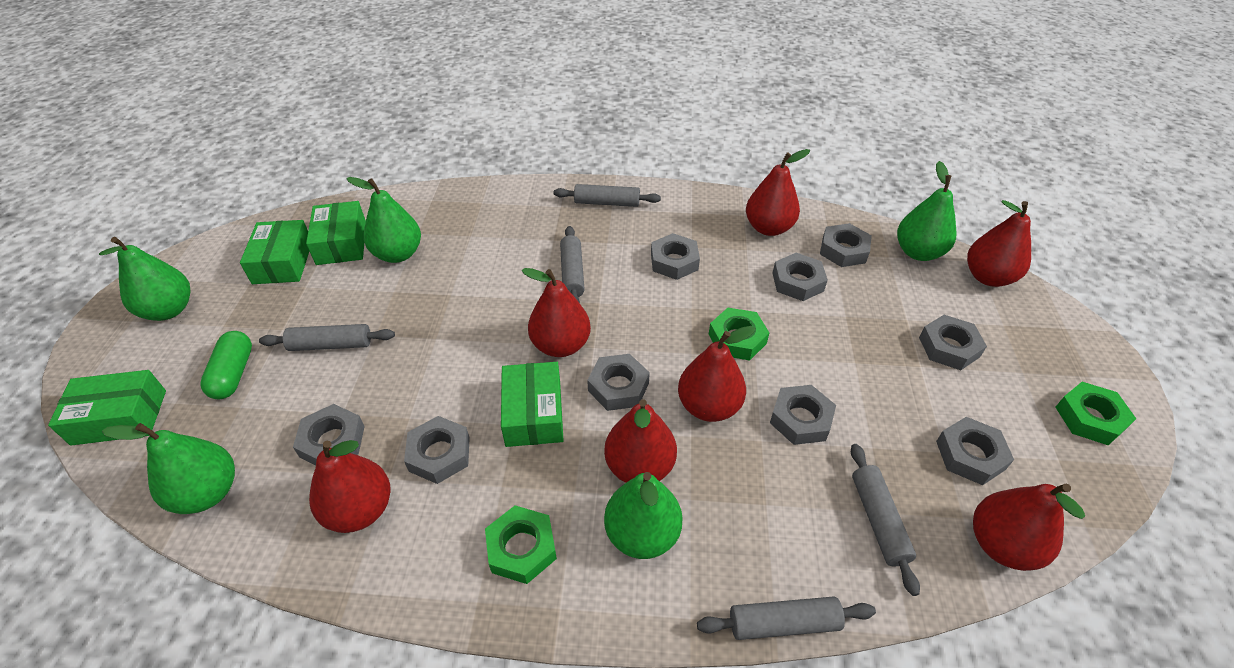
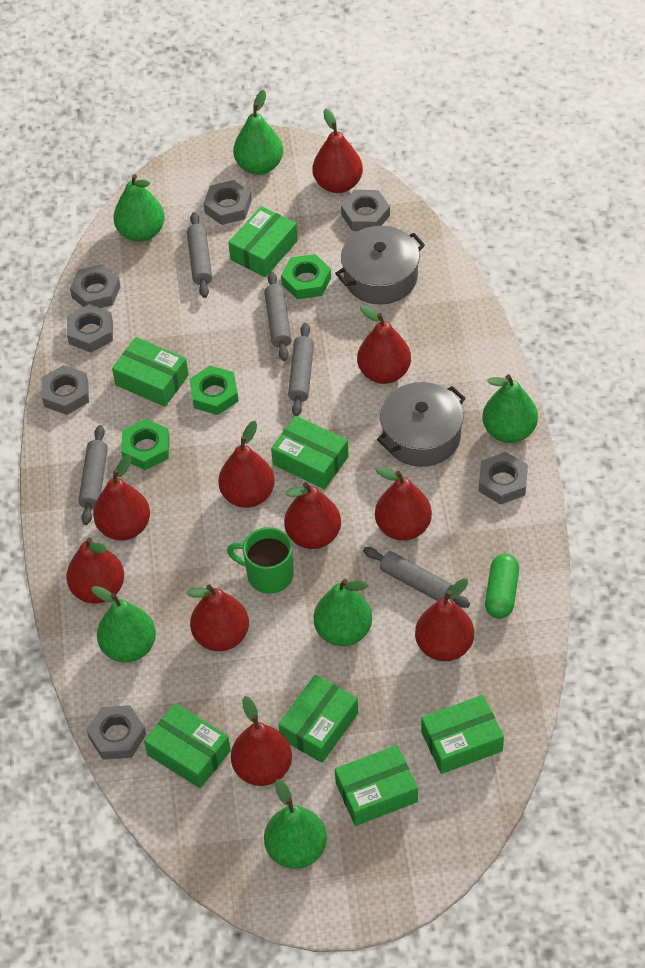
green box: 4 -> 7
green mug: 0 -> 1
green pear: 5 -> 6
grey nut: 9 -> 7
grey pot: 0 -> 2
red pear: 7 -> 10

